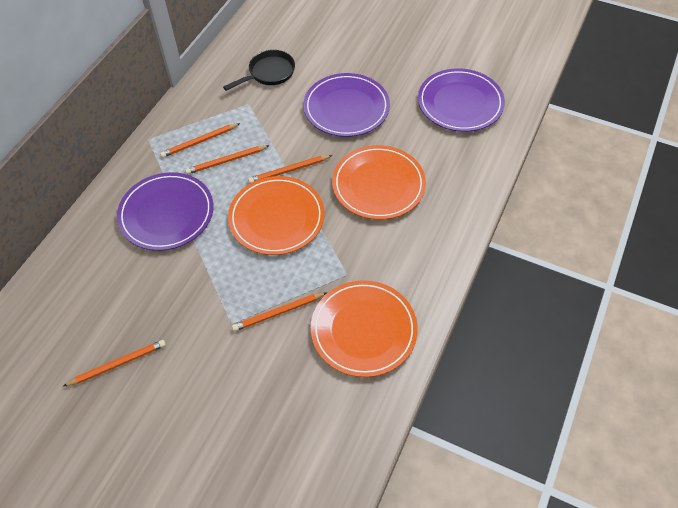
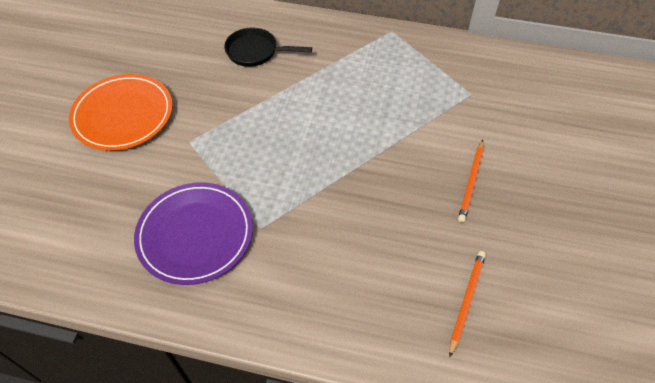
orange pencil: 5 -> 2
orange plate: 3 -> 1
purple plate: 3 -> 1

